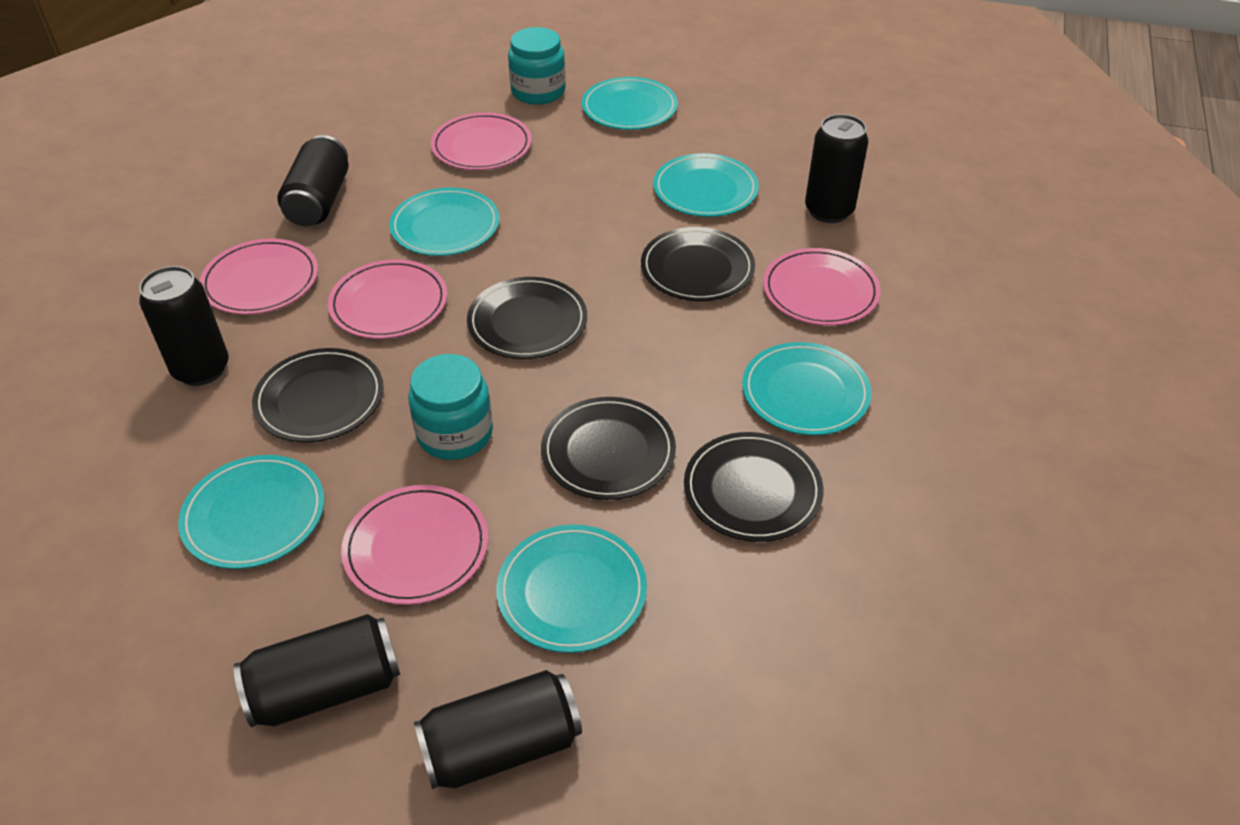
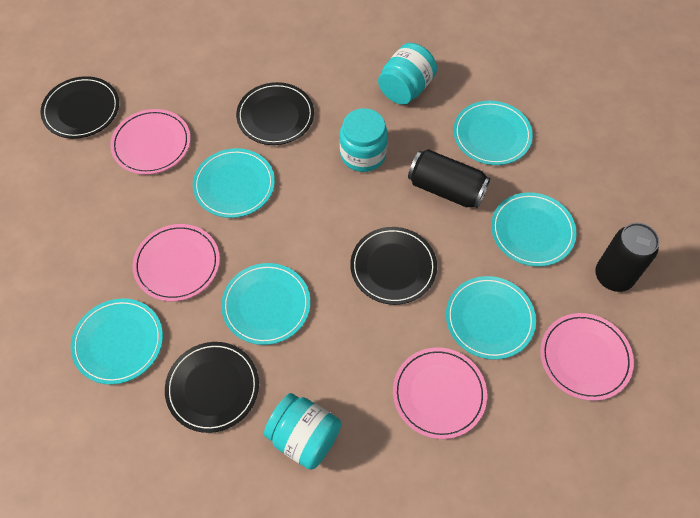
black can: 5 -> 2
black plate: 5 -> 4
pink plate: 5 -> 4
turquoise jar: 2 -> 3

